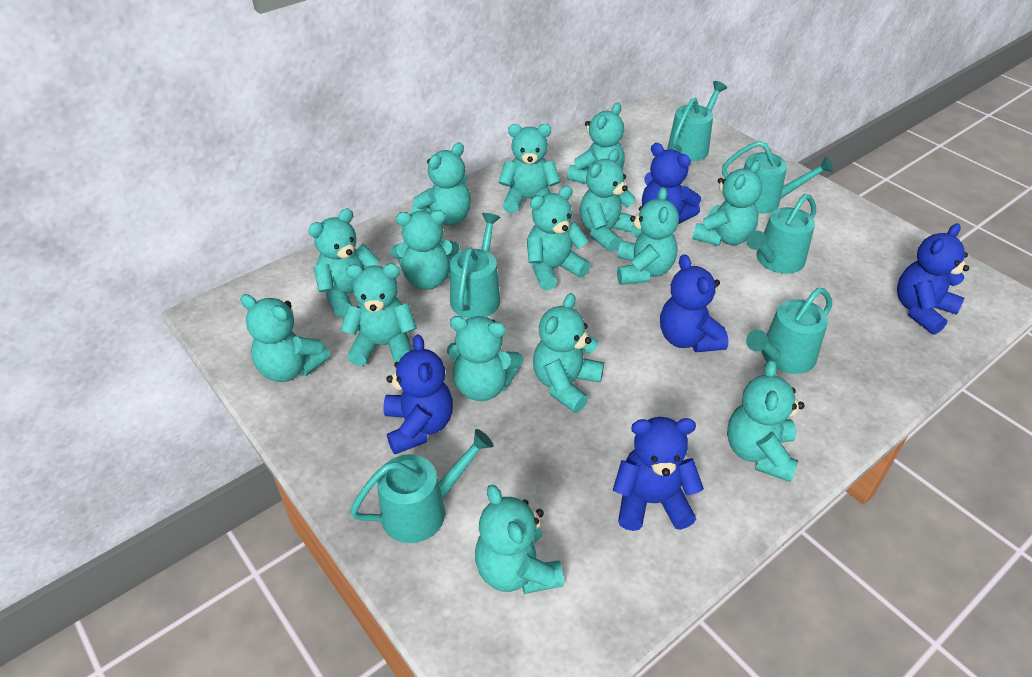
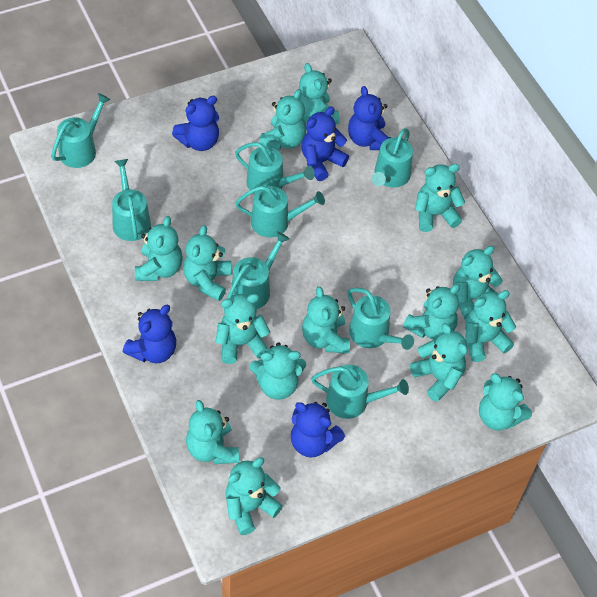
turquoise watering can: 6 -> 8

